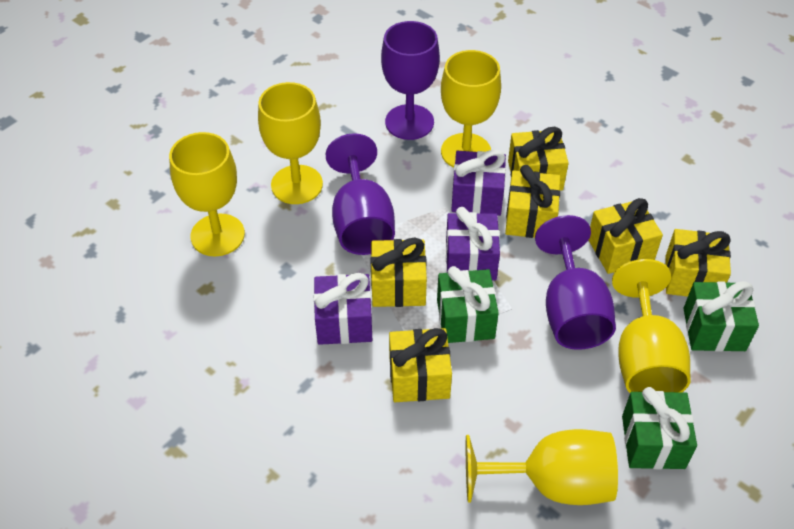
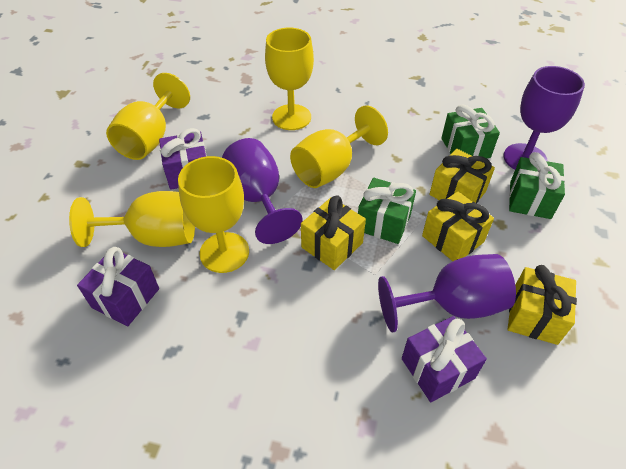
yellow gift: 6 -> 4

